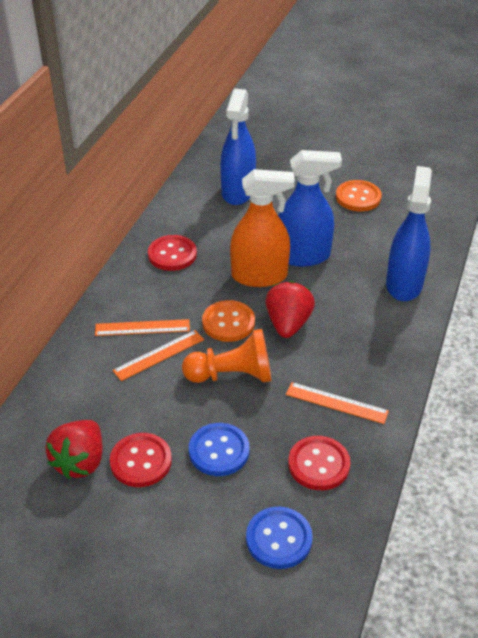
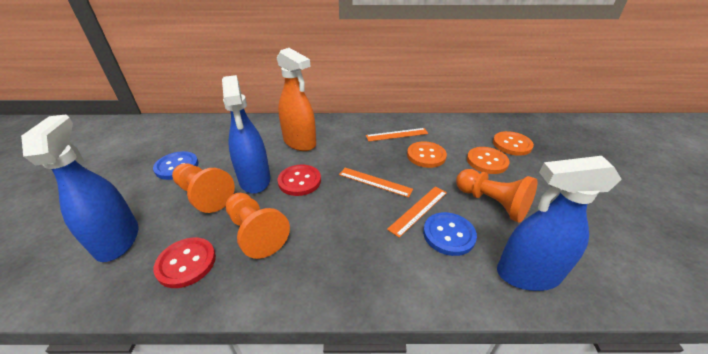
orange button: 2 -> 3
orange pawn: 1 -> 3
red button: 3 -> 2
red strawberry: 2 -> 0

